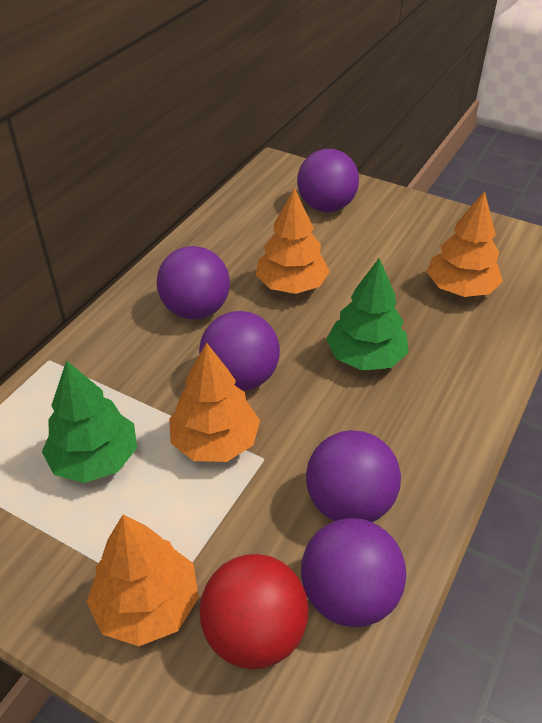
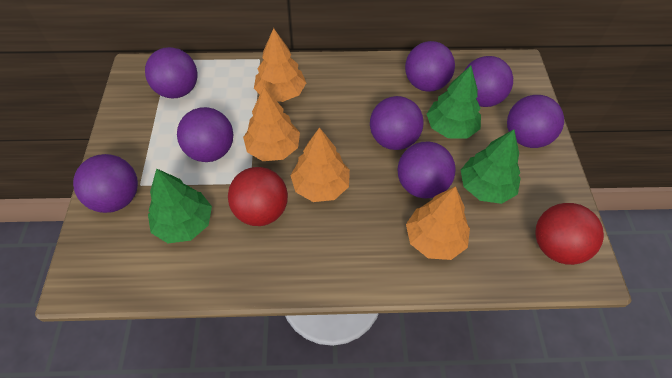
green tree: 2 -> 3
purple ball: 5 -> 8
red ball: 1 -> 2

